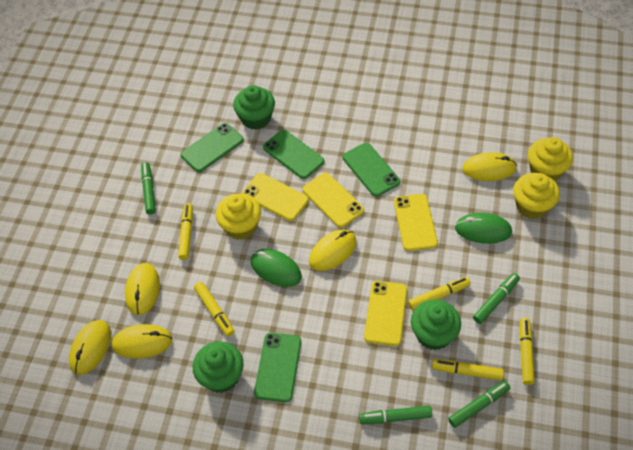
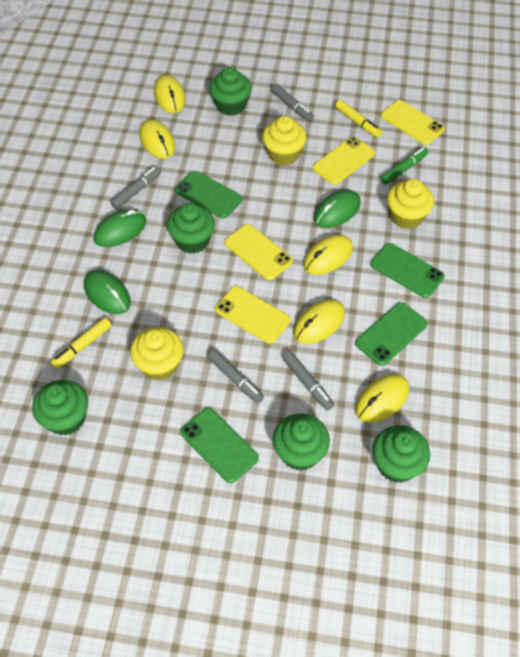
green cupcake: 3 -> 5
green marker: 4 -> 1
green mouse: 2 -> 3
grey marker: 0 -> 4
yellow marker: 5 -> 2

